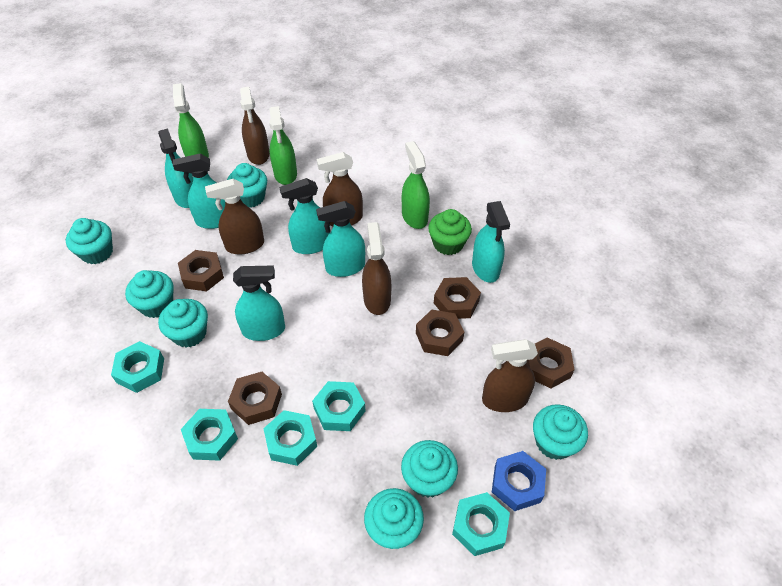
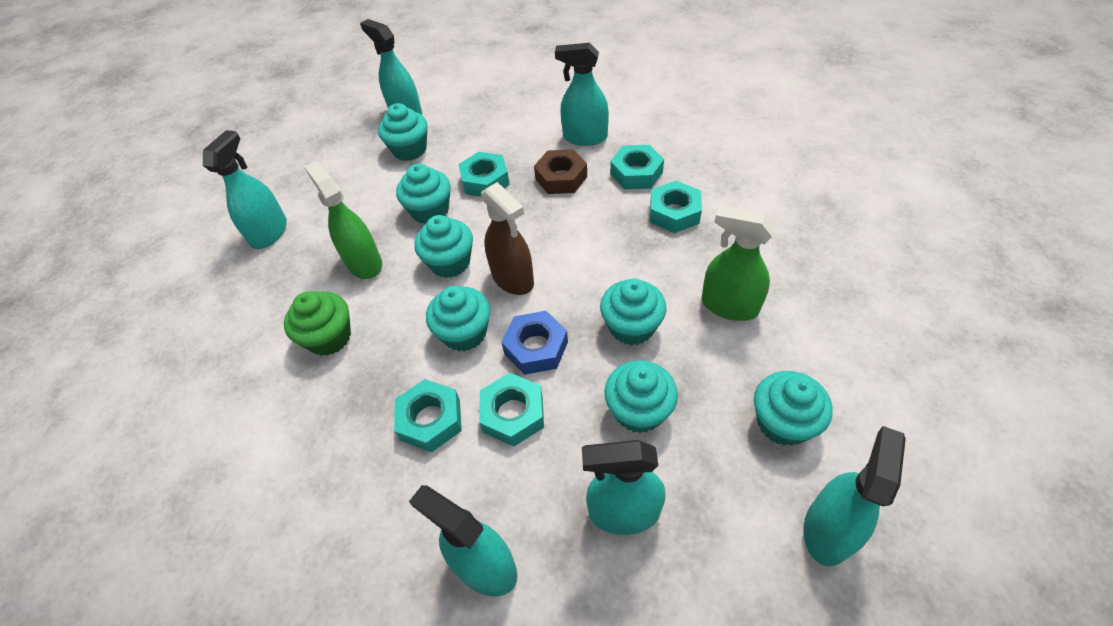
brown nut: 5 -> 1
brown spray bottle: 5 -> 1
green spray bottle: 3 -> 2

